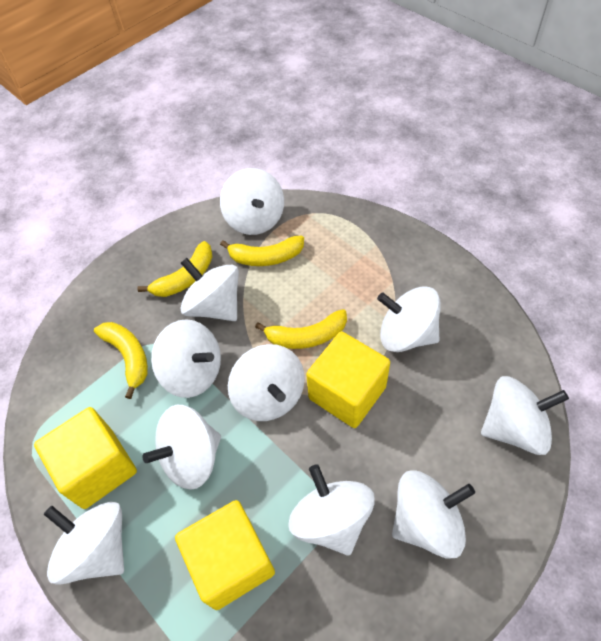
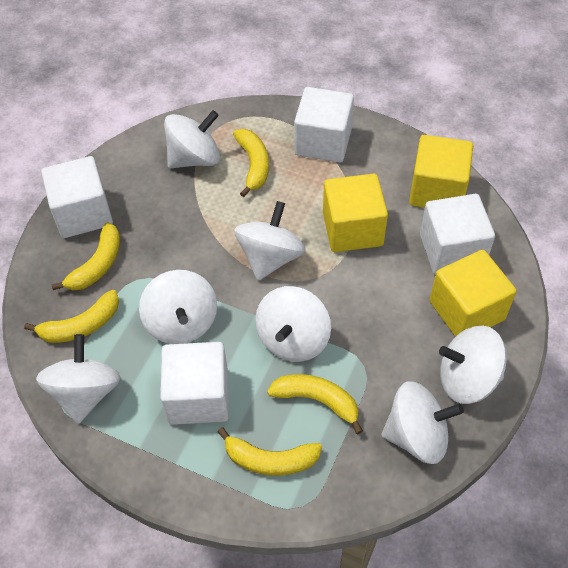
white cube: 0 -> 4
white spinning top: 10 -> 7
yellow banana: 4 -> 5

